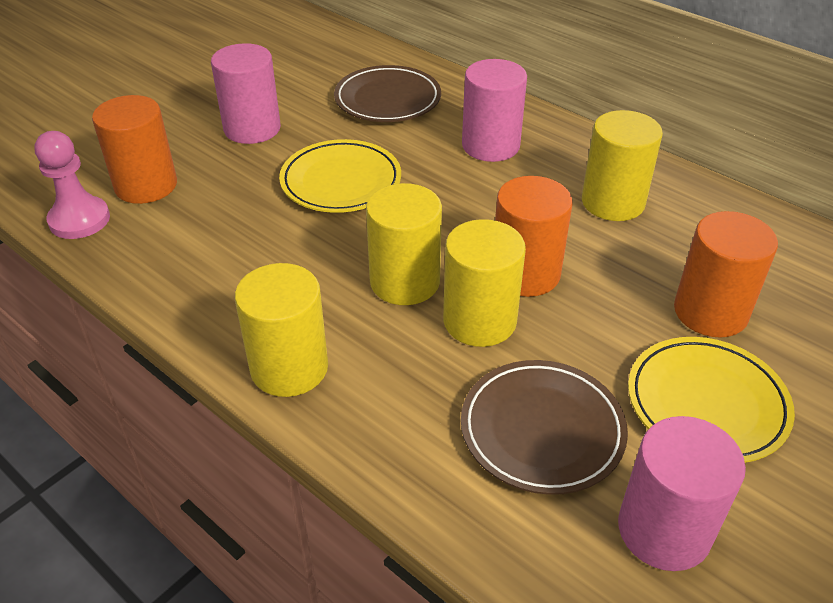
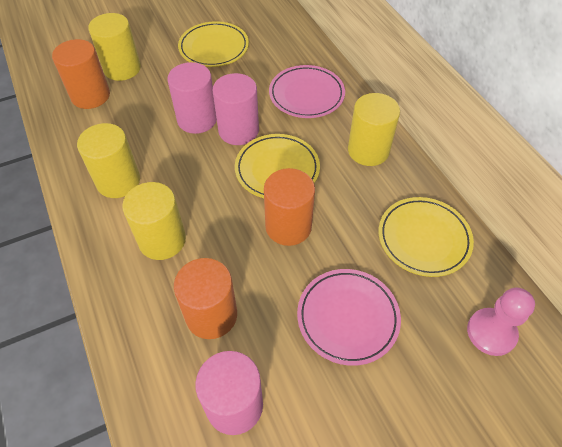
brown plate: 2 -> 0
pink plate: 0 -> 2
yellow plate: 2 -> 3

